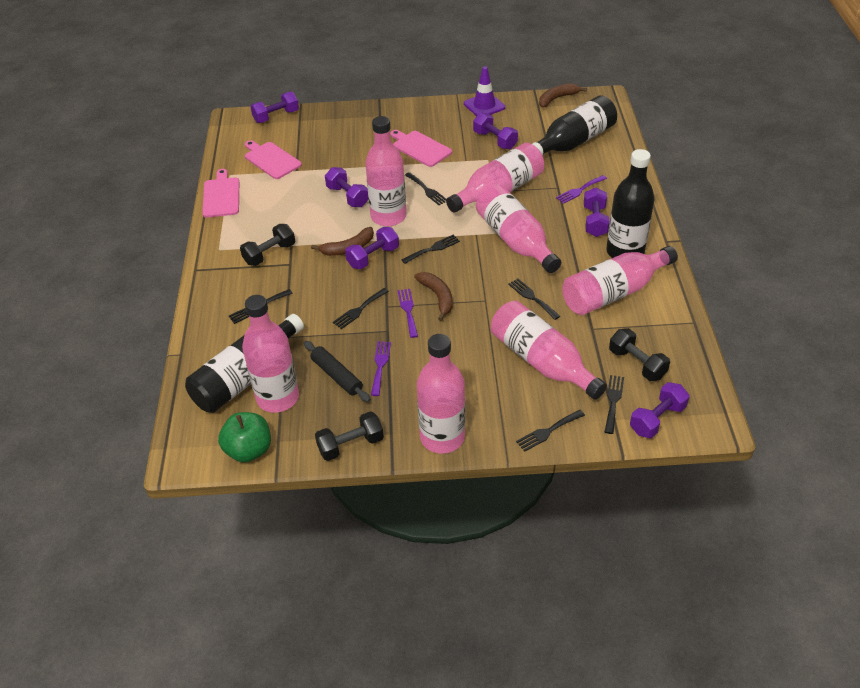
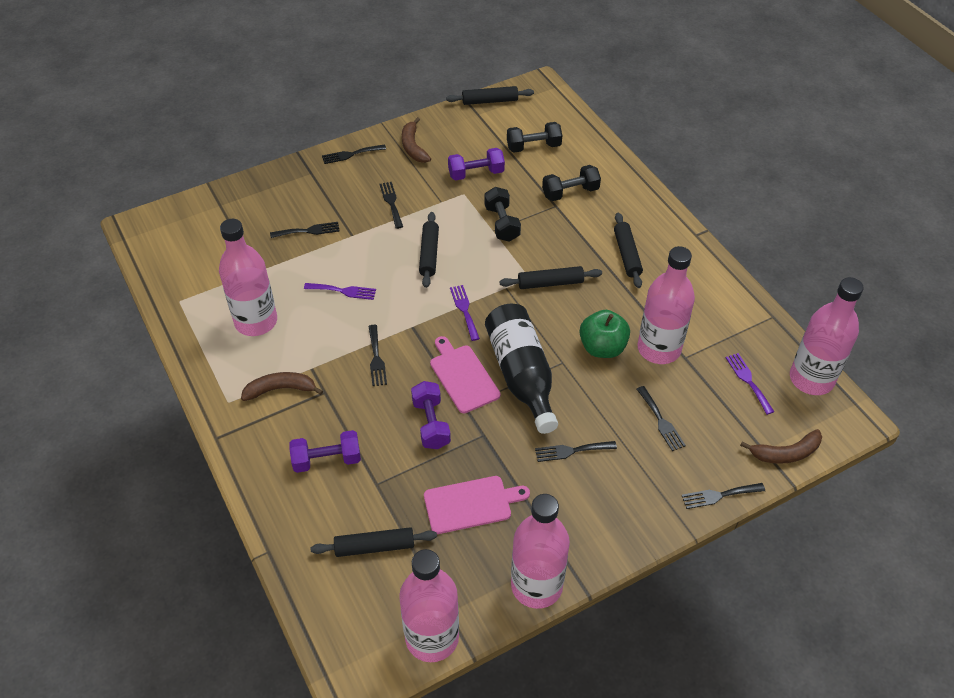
black bottle: 3 -> 1
black rolling pin: 1 -> 5
pink bottle: 7 -> 5
pink cutting board: 3 -> 2
purple dumbbell: 6 -> 3
purple traffic cone: 1 -> 0

